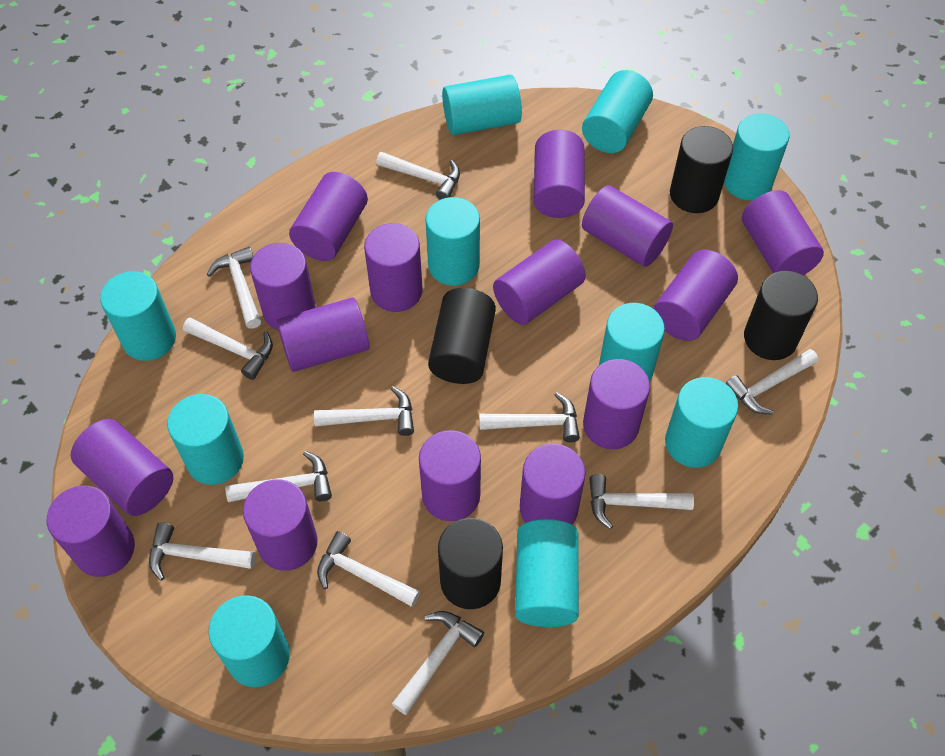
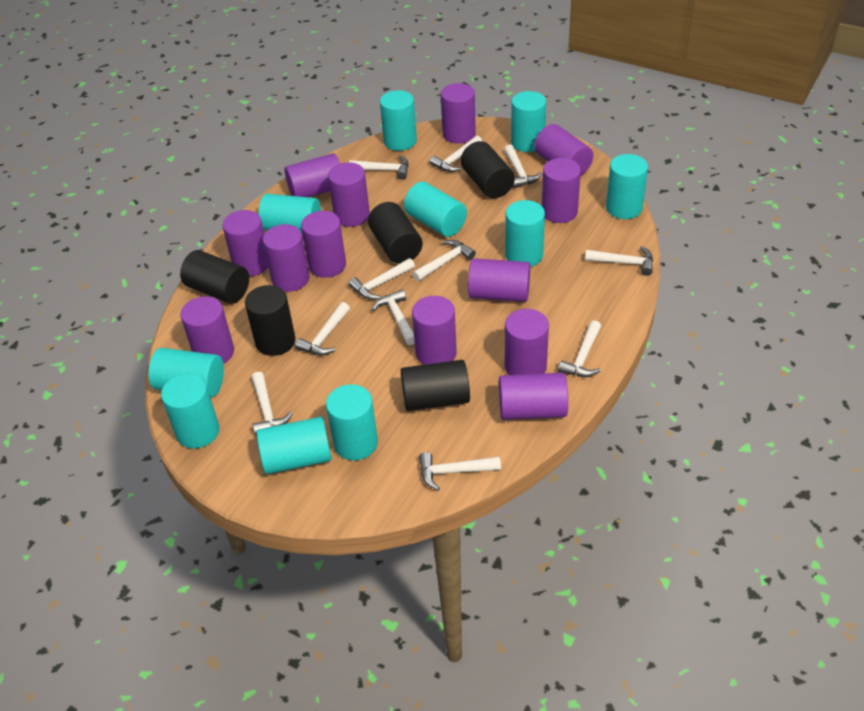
black cylinder: 4 -> 5
purple cylinder: 15 -> 13

